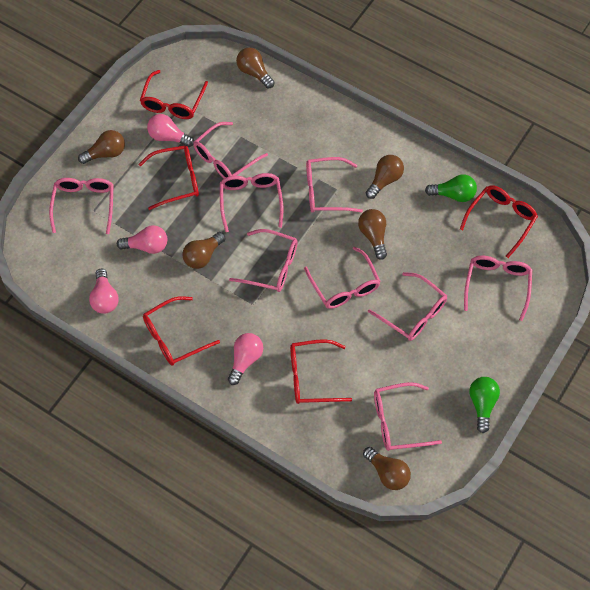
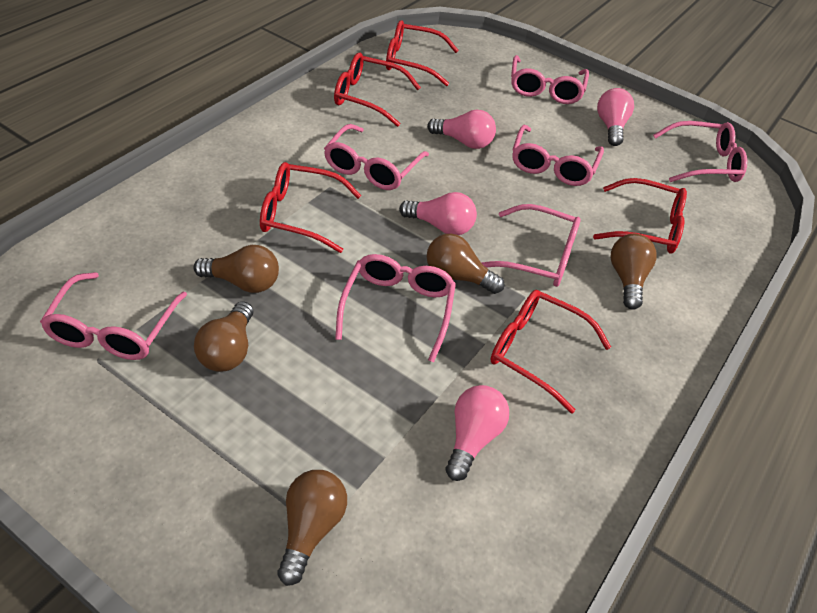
brown light bulb: 6 -> 5
green light bulb: 2 -> 0
pink glasses: 9 -> 7

